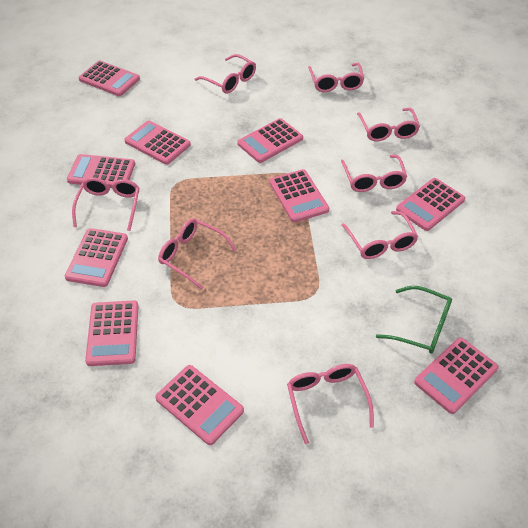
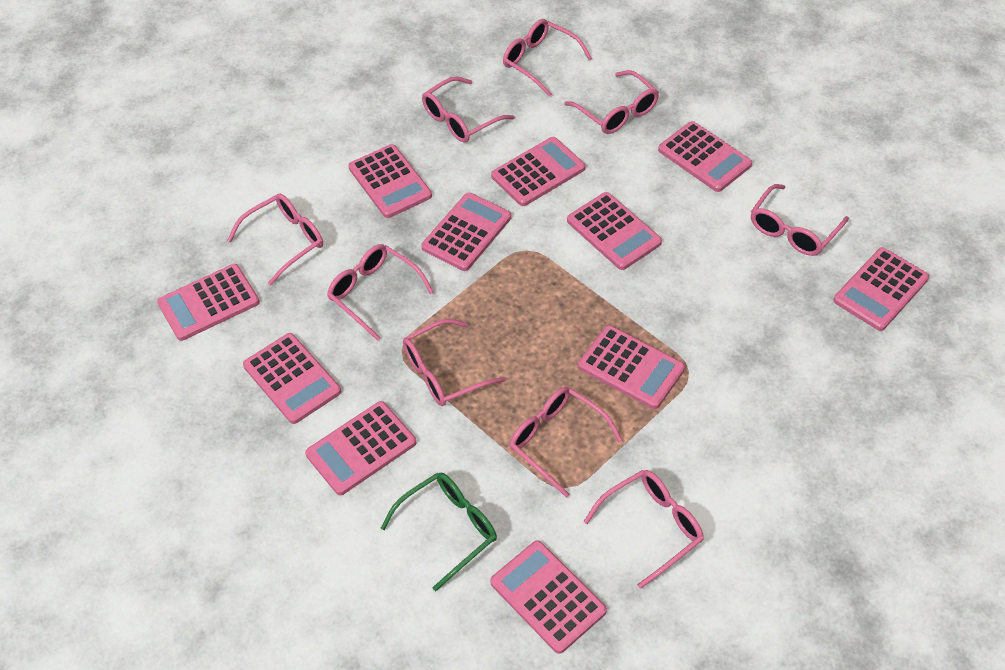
pink calculator: 10 -> 11
pink glasses: 8 -> 9

